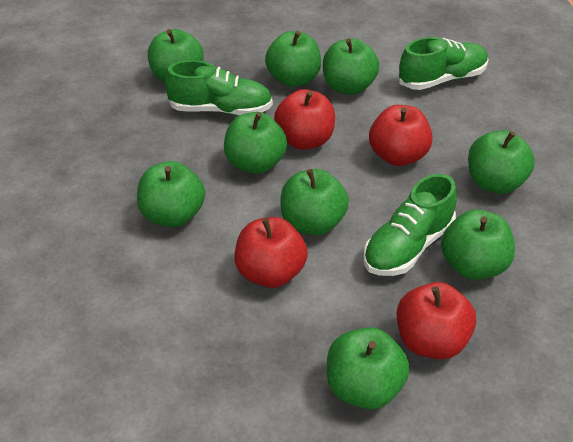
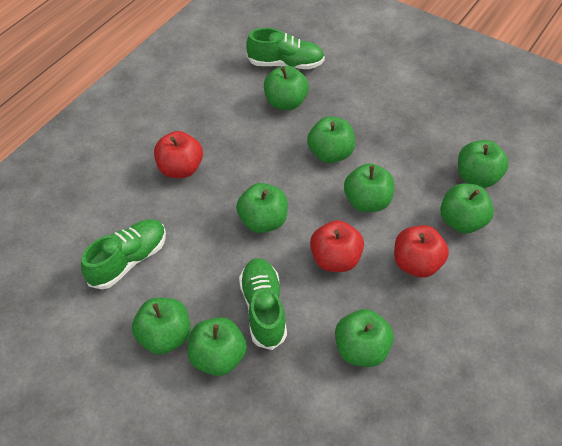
red apple: 4 -> 3

